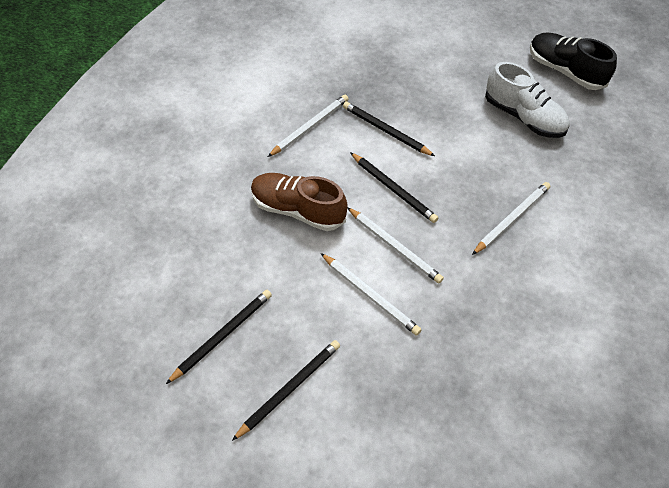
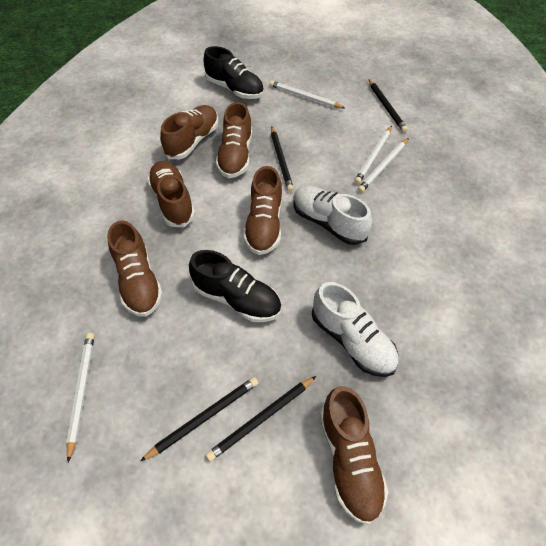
black shoe: 1 -> 2
brown shoe: 1 -> 6
white shoe: 1 -> 2

